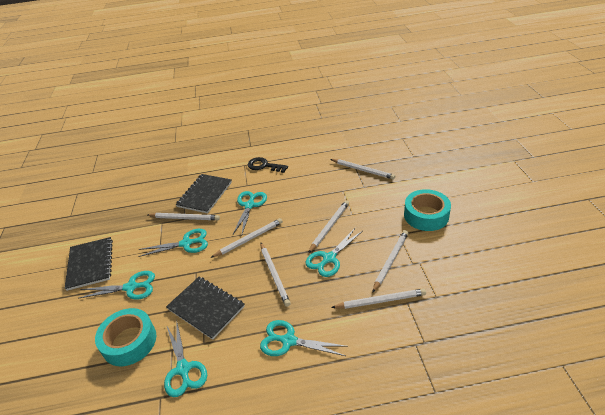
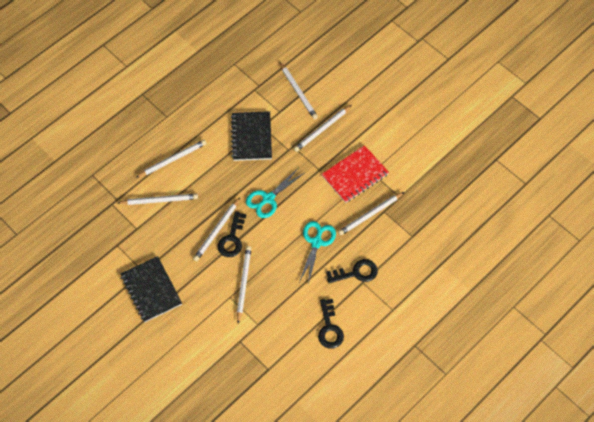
black key: 1 -> 3
black notebook: 3 -> 2
red notebook: 0 -> 1
turquoise scissors: 6 -> 2
turquoise tape: 2 -> 0

